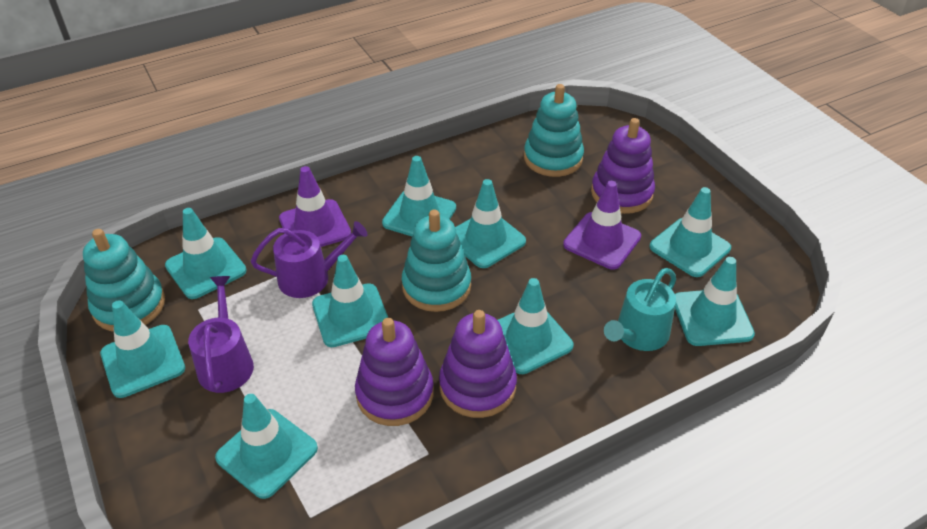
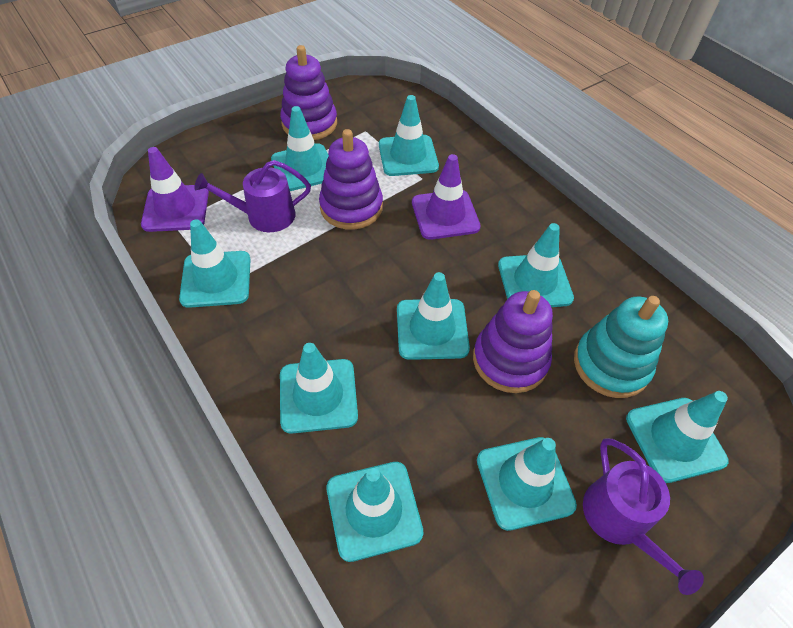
turquoise stacking toy: 3 -> 1
turquoise watering can: 1 -> 0

